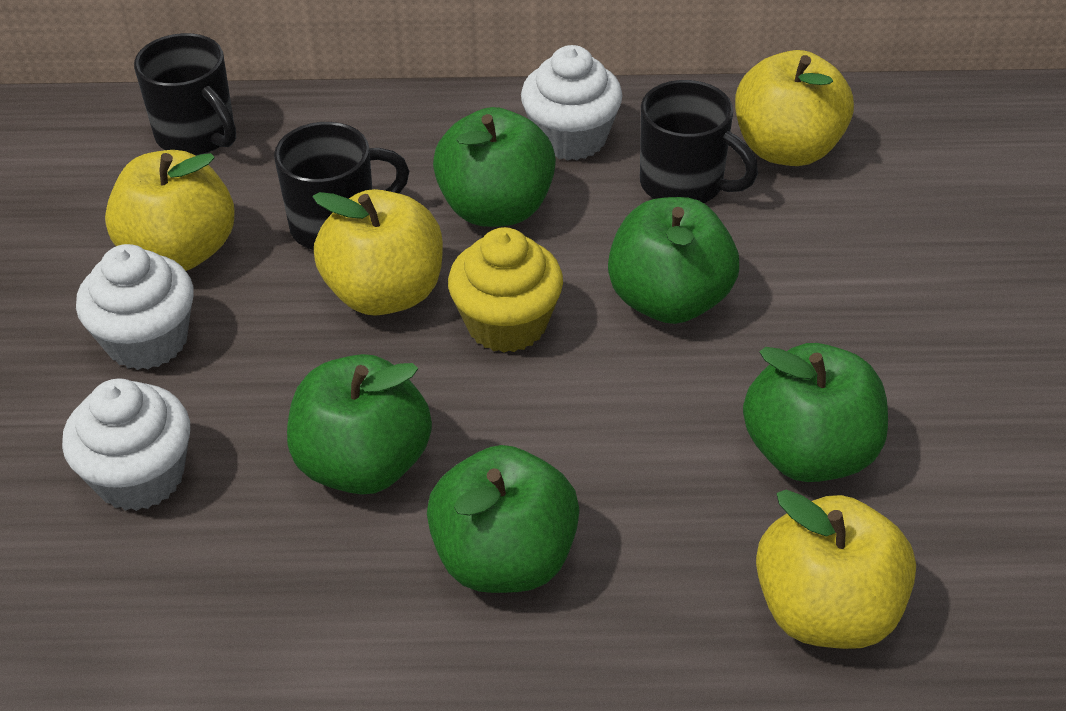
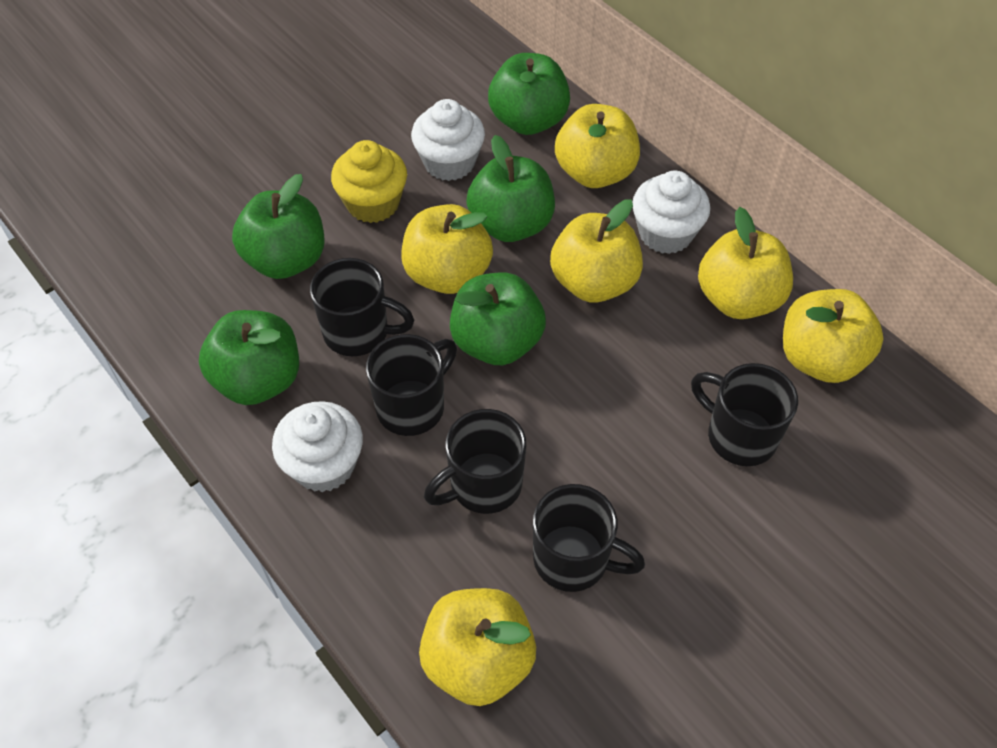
black mug: 3 -> 5
yellow apple: 4 -> 6

